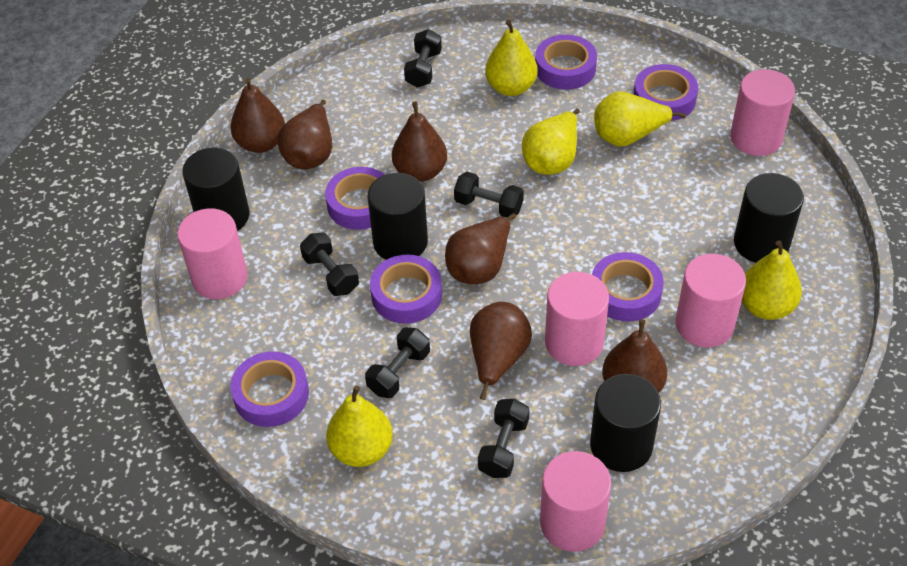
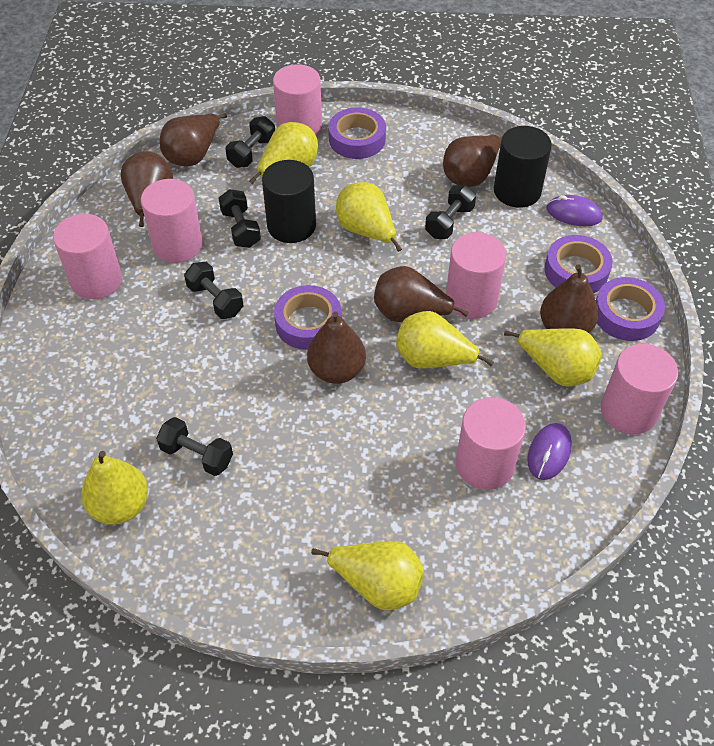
black cylinder: 4 -> 2
pink cylinder: 5 -> 6
purple mouse: 0 -> 2
purple tape: 6 -> 4
yellow pear: 5 -> 6

